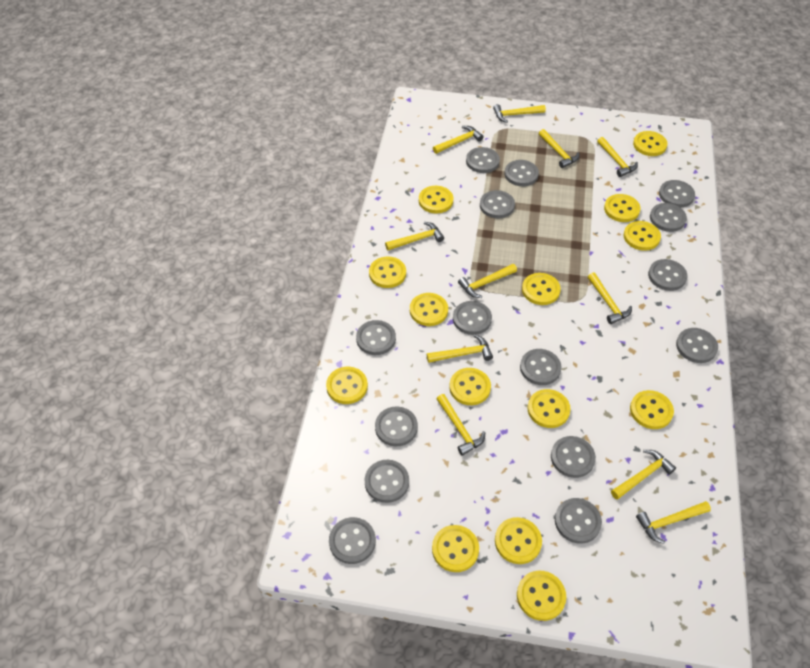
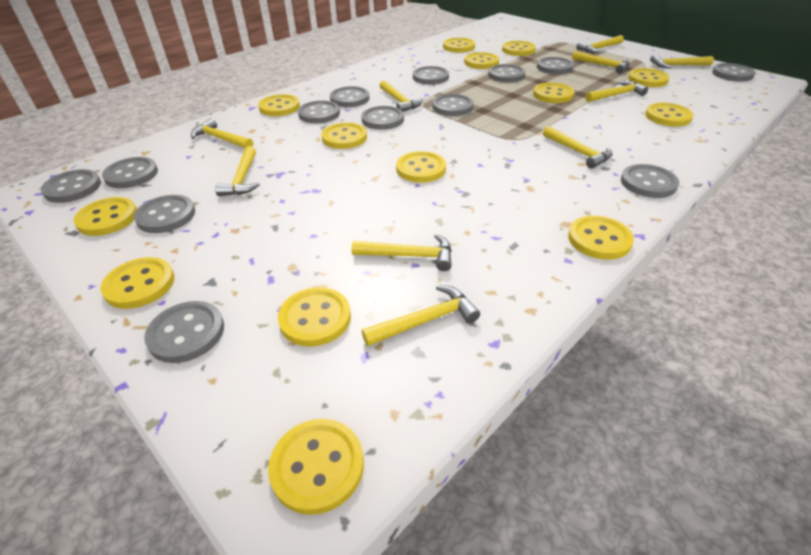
grey button: 15 -> 13
yellow hammer: 11 -> 10

